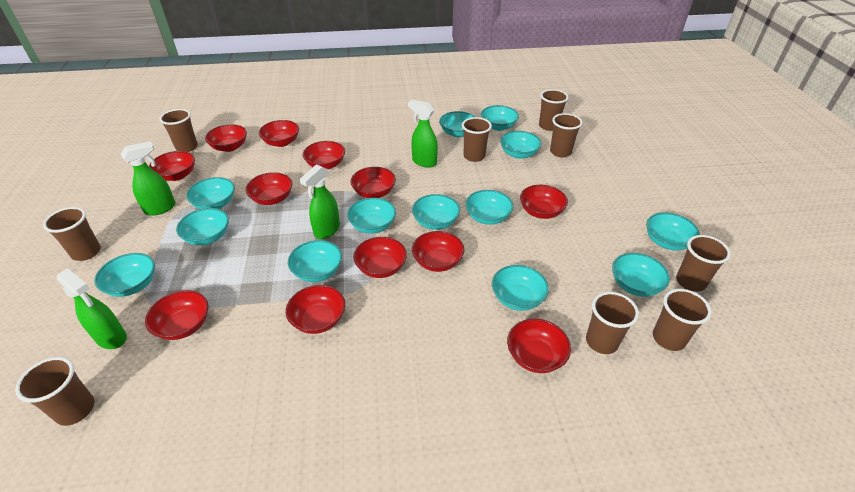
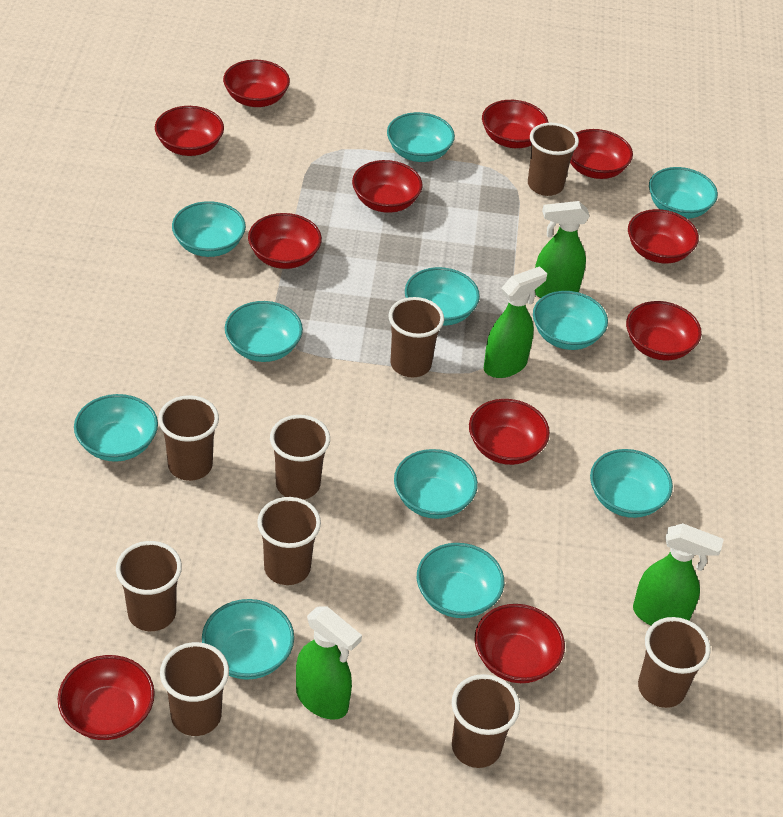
red bowl: 12 -> 11
turquoise bowl: 13 -> 11

